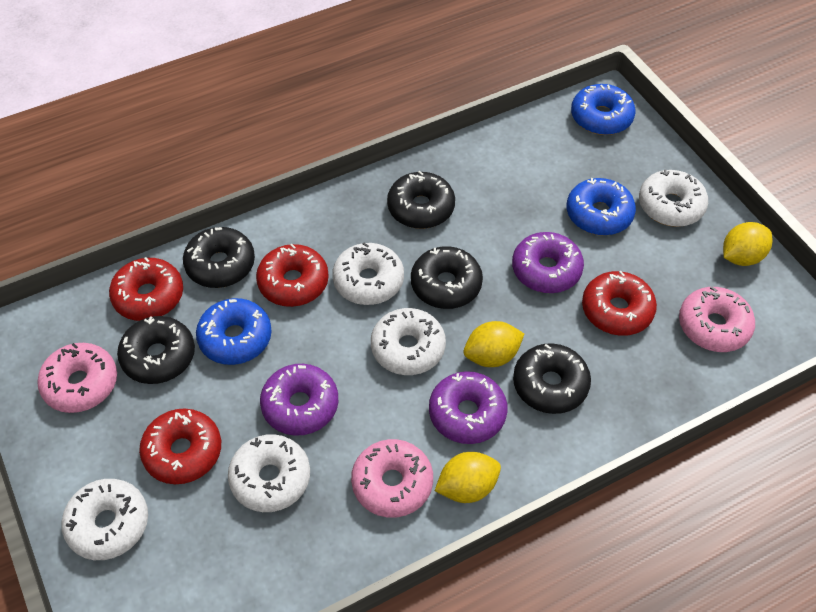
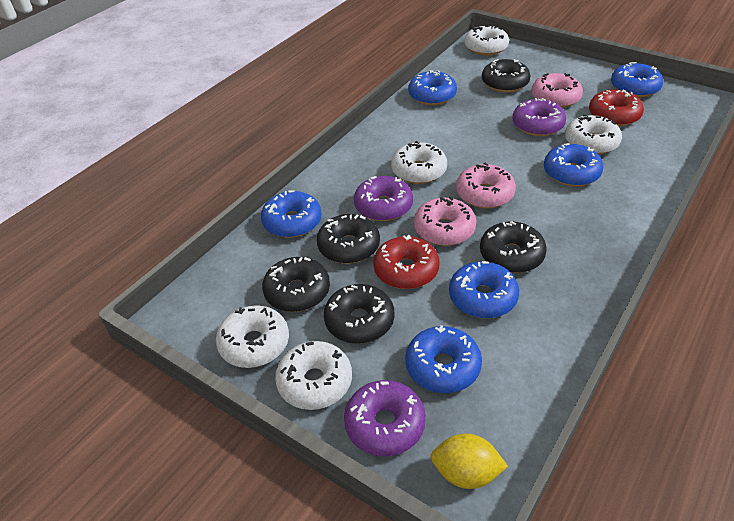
blue donut: 3 -> 6
red donut: 4 -> 2
yellow lemon: 3 -> 1

